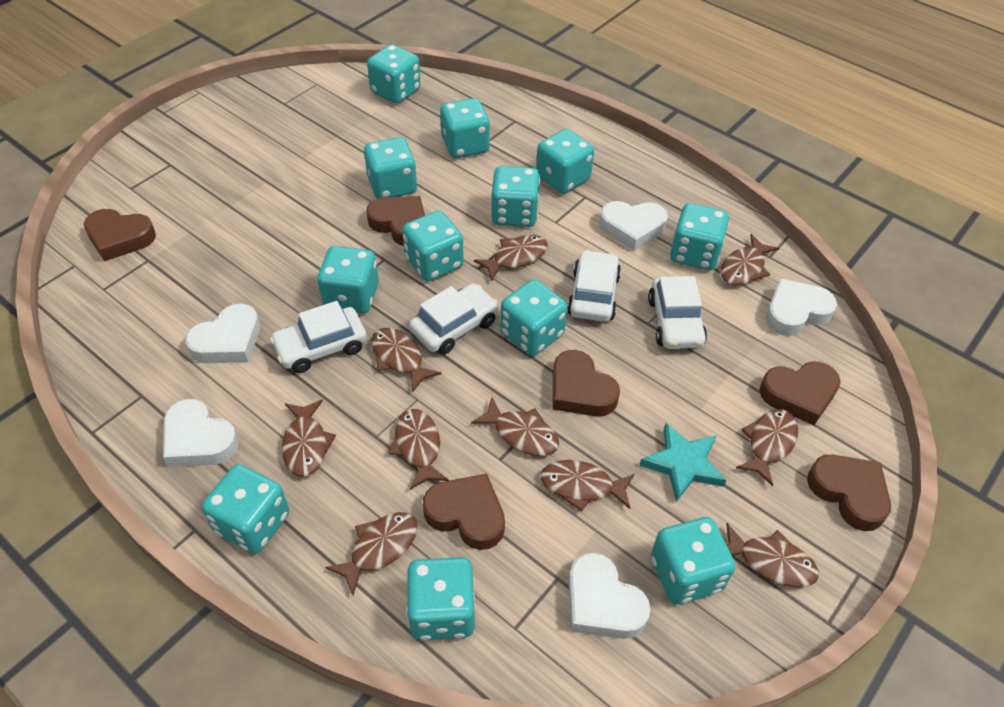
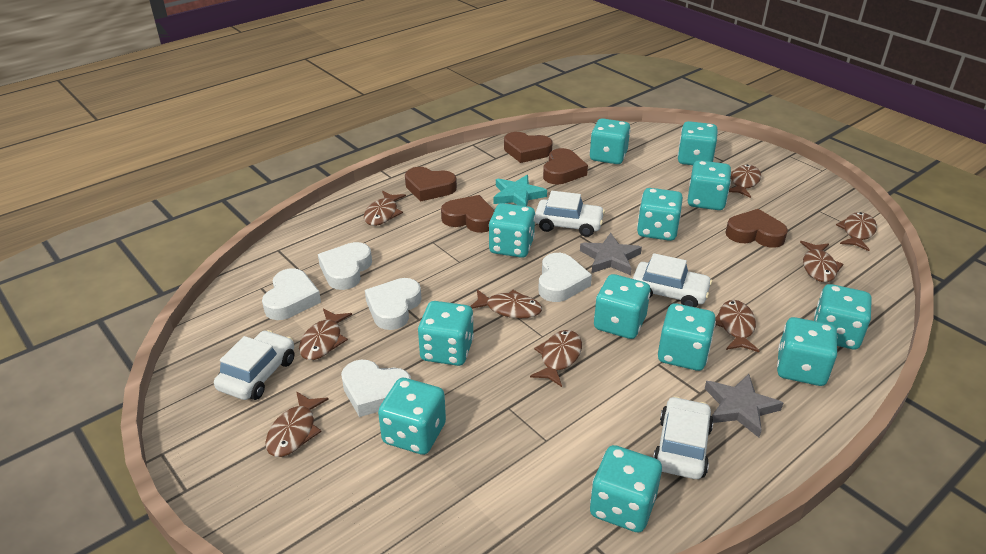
brown fish: 10 -> 9
brown heart: 6 -> 5
grey star: 0 -> 2

